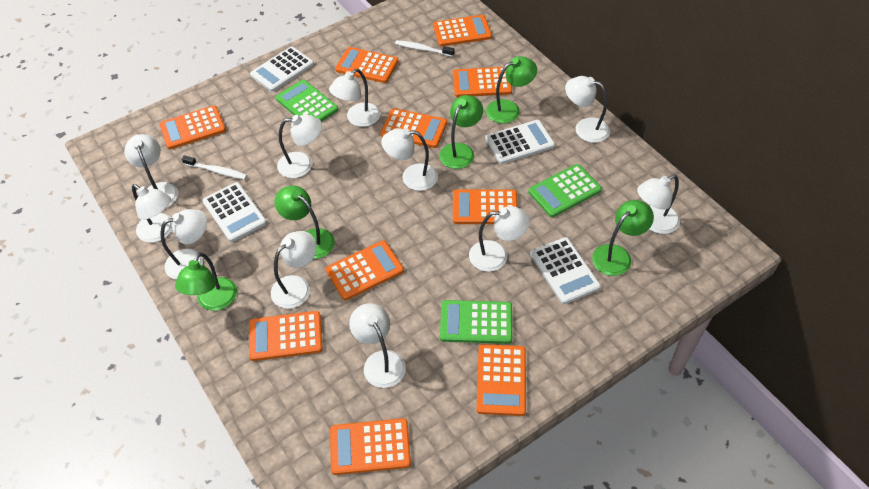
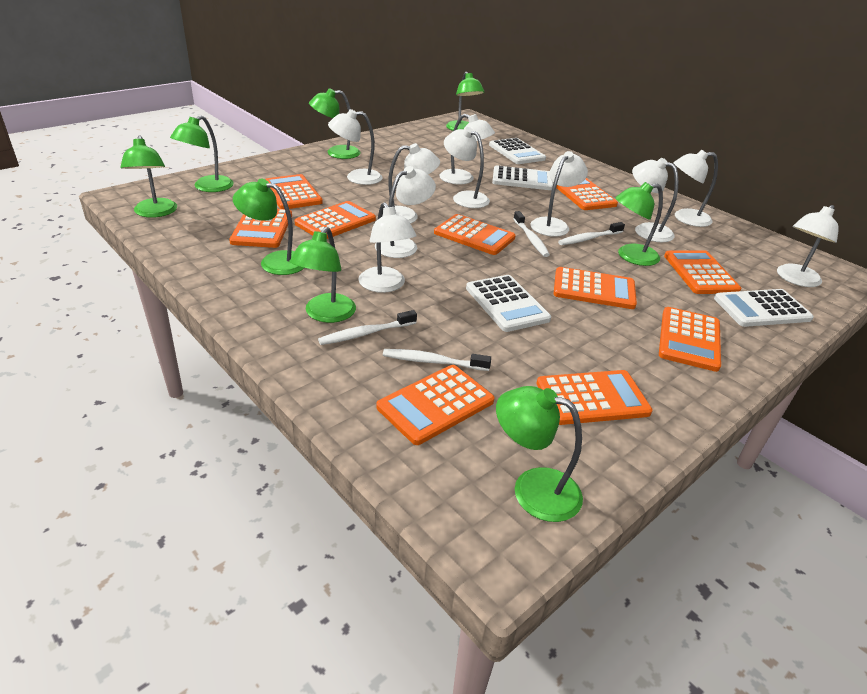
green calculator: 3 -> 0
green lamp: 5 -> 8
white lamp: 11 -> 10
white toothbrush: 2 -> 4

